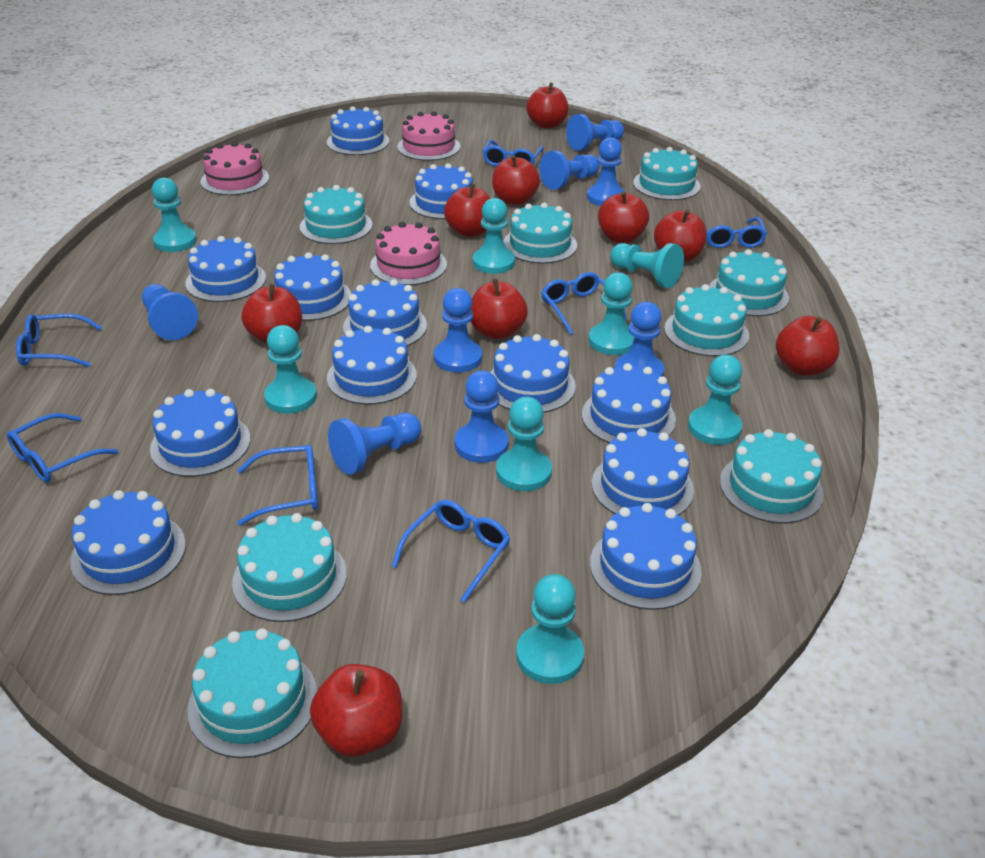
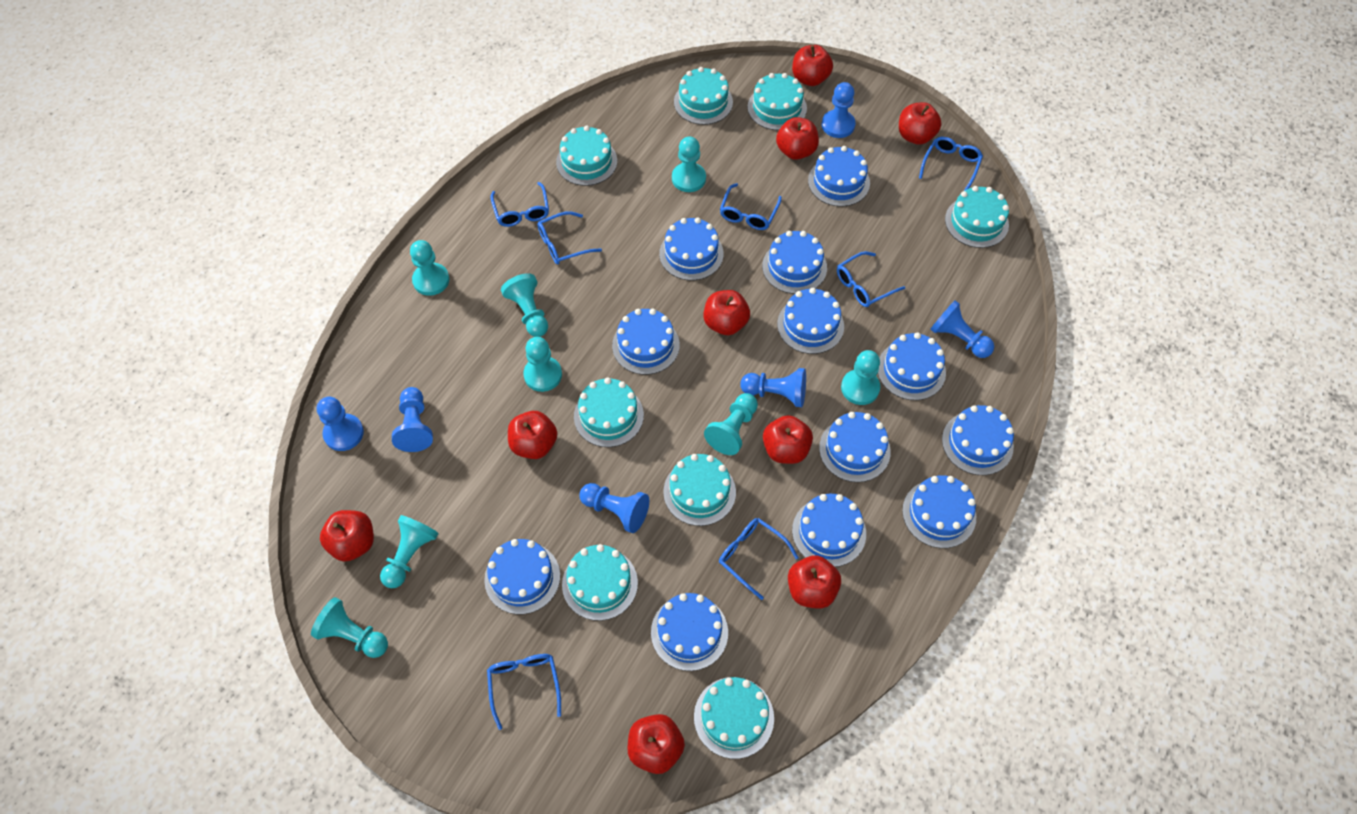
blue pawn: 8 -> 6
pink cake: 3 -> 0

